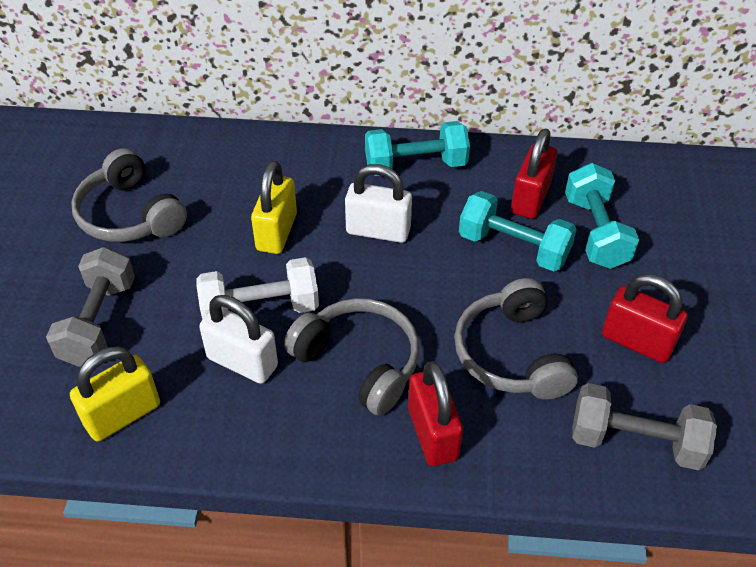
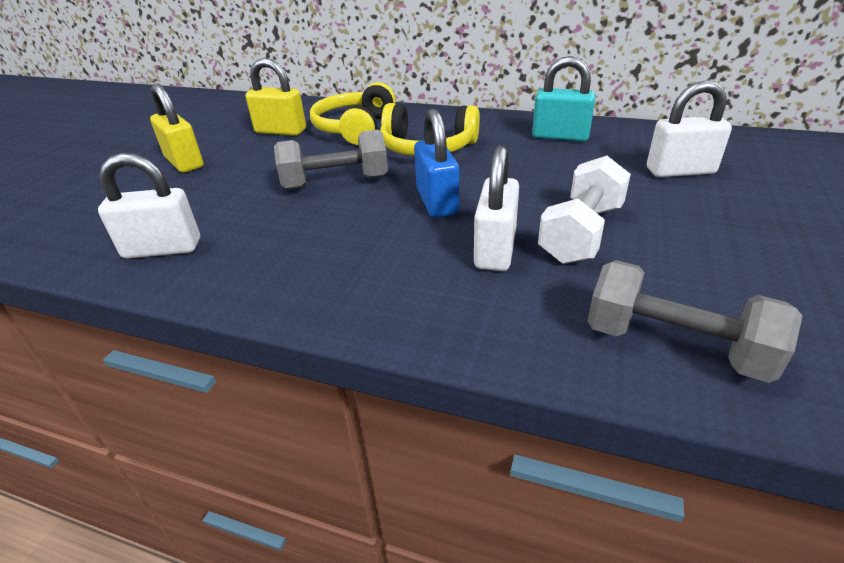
blue padlock: 0 -> 1
grey headphones: 3 -> 0
red padlock: 3 -> 0
turquoise dumbbell: 3 -> 0
turquoise padlock: 0 -> 1
white padlock: 2 -> 3
yellow headphones: 0 -> 2

